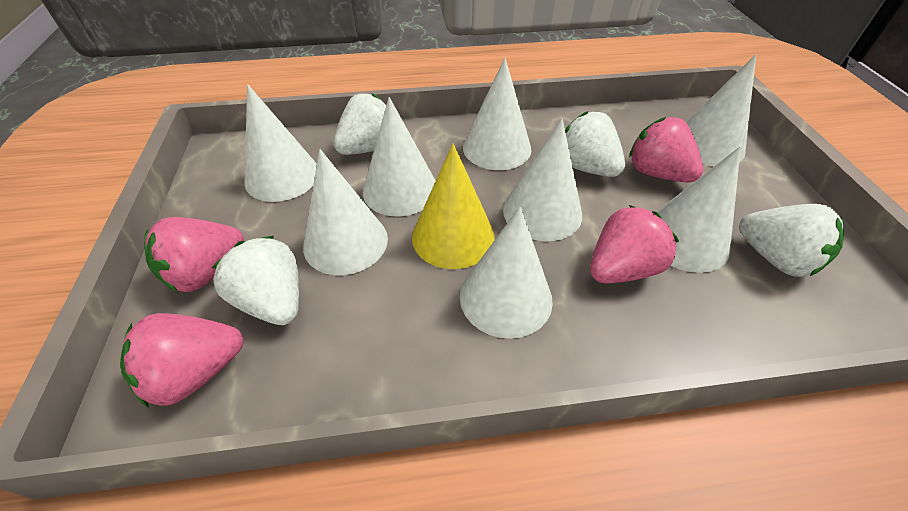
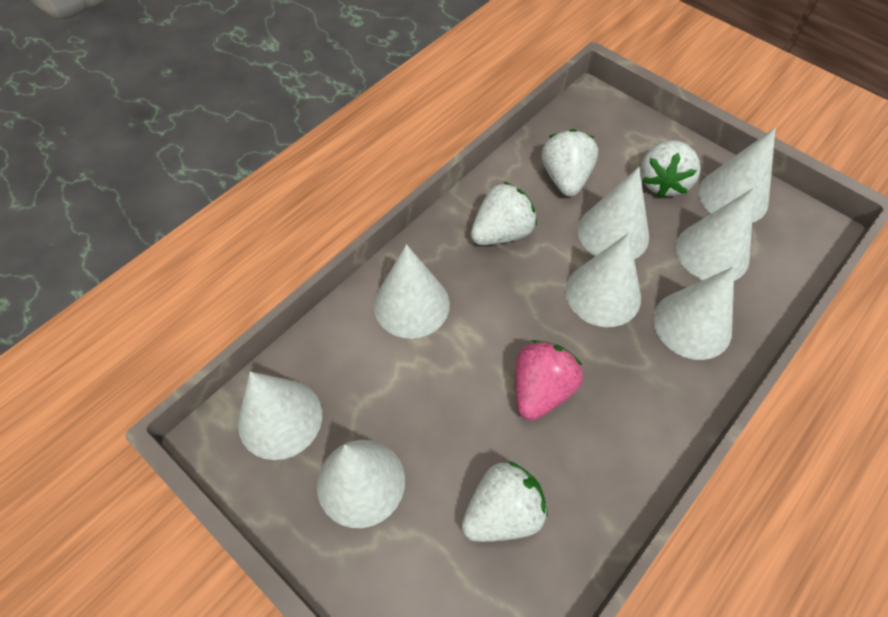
pink strawberry: 4 -> 1
yellow cone: 1 -> 0

